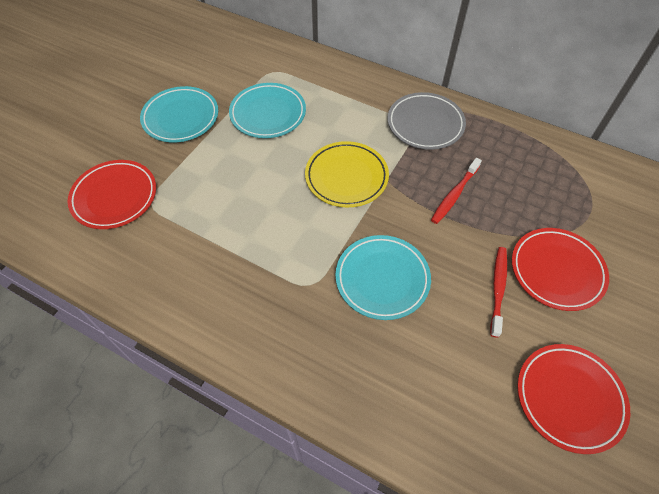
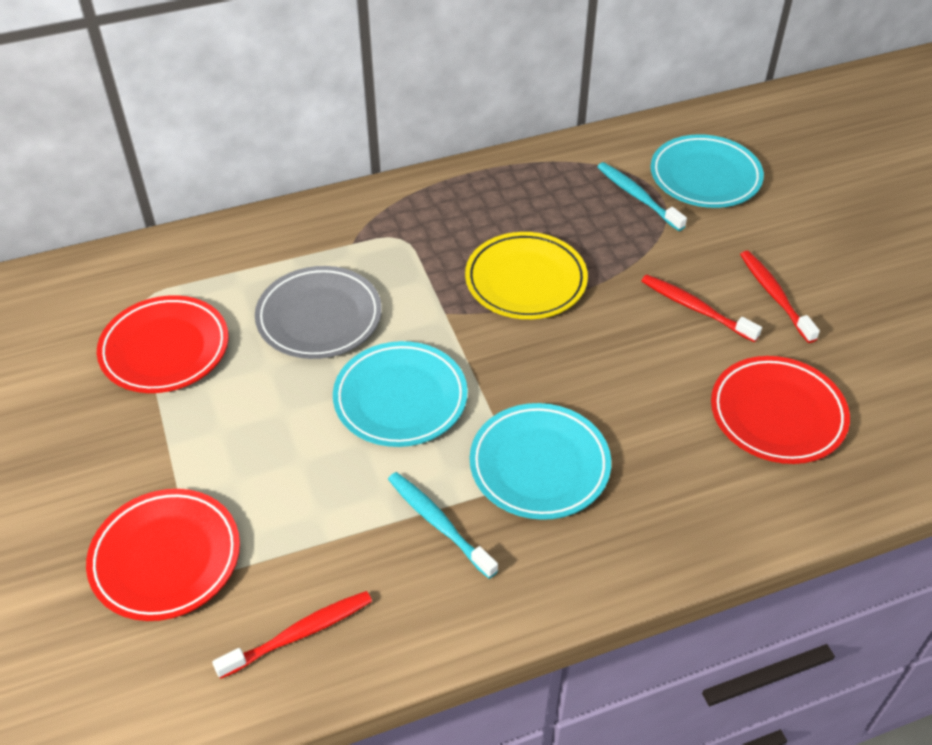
red toothbrush: 2 -> 3
turquoise toothbrush: 0 -> 2

